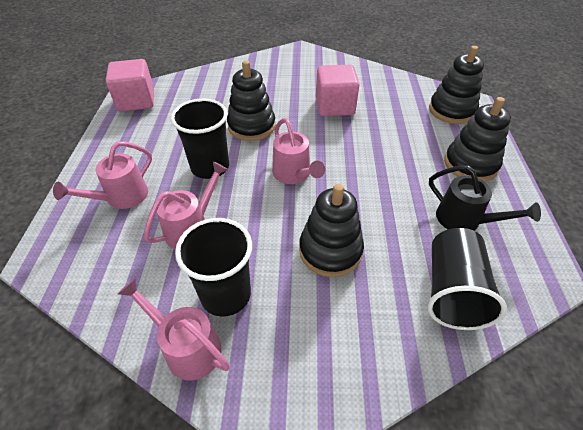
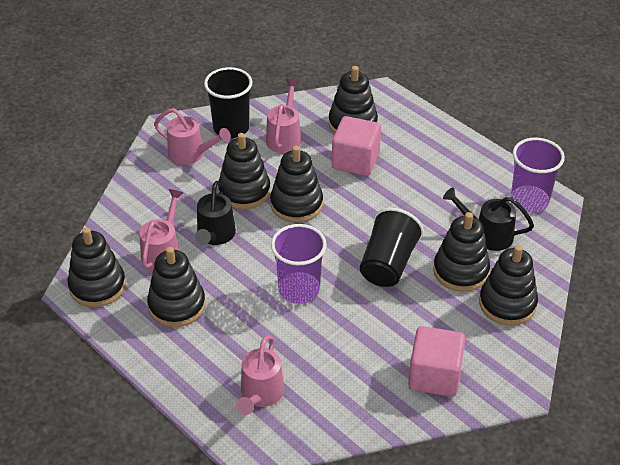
black cup: 3 -> 2
black stacking toy: 4 -> 7
black watering can: 1 -> 2
purple cup: 0 -> 2

